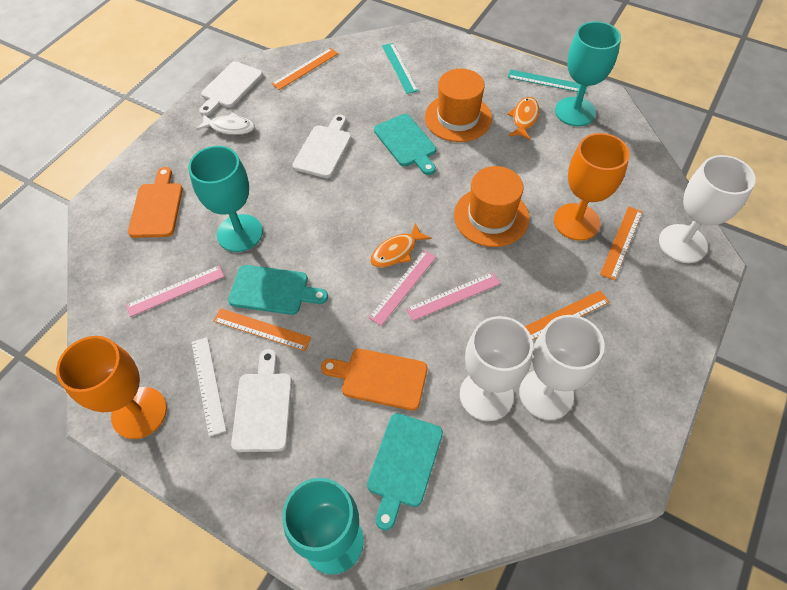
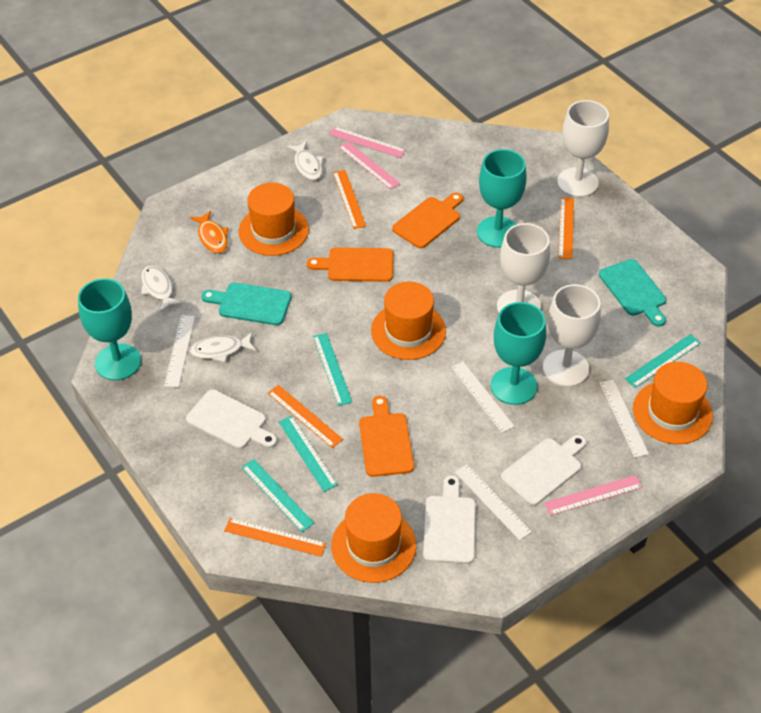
orange cutting board: 2 -> 3
orange fish: 2 -> 1
orange goblet: 2 -> 0
orange hat: 2 -> 4
turquoise cutting board: 3 -> 2
turquoise ruler: 2 -> 4
white fish: 1 -> 3
white ruler: 1 -> 4

